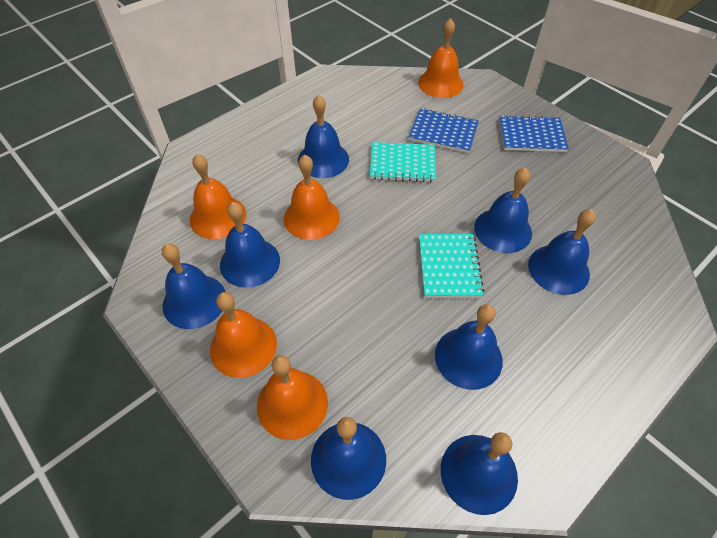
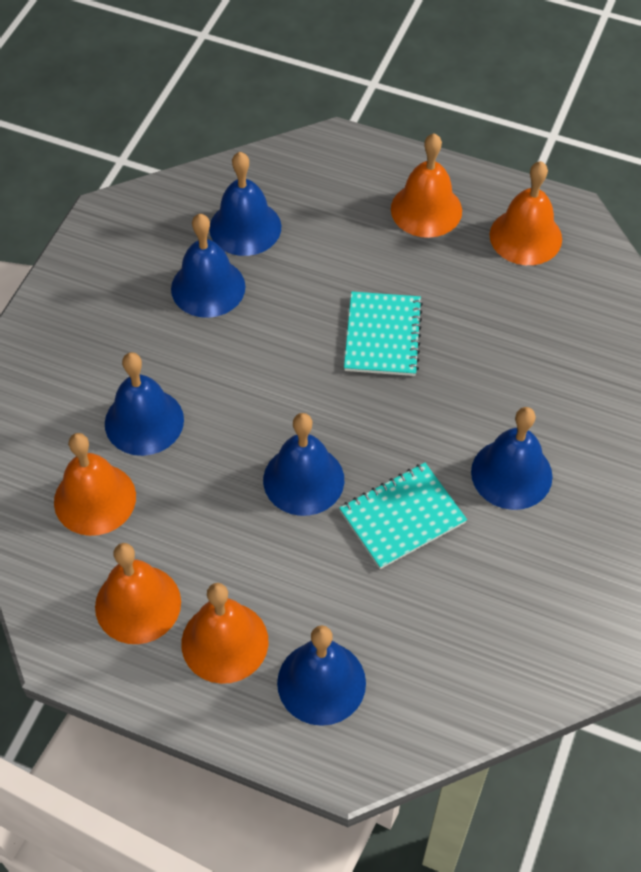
blue bell: 8 -> 6
blue notebook: 2 -> 0

